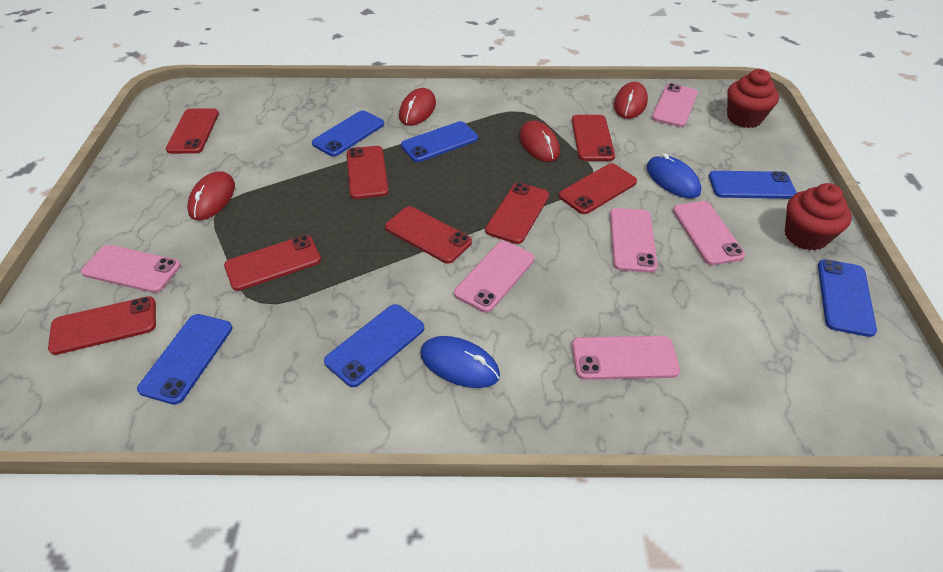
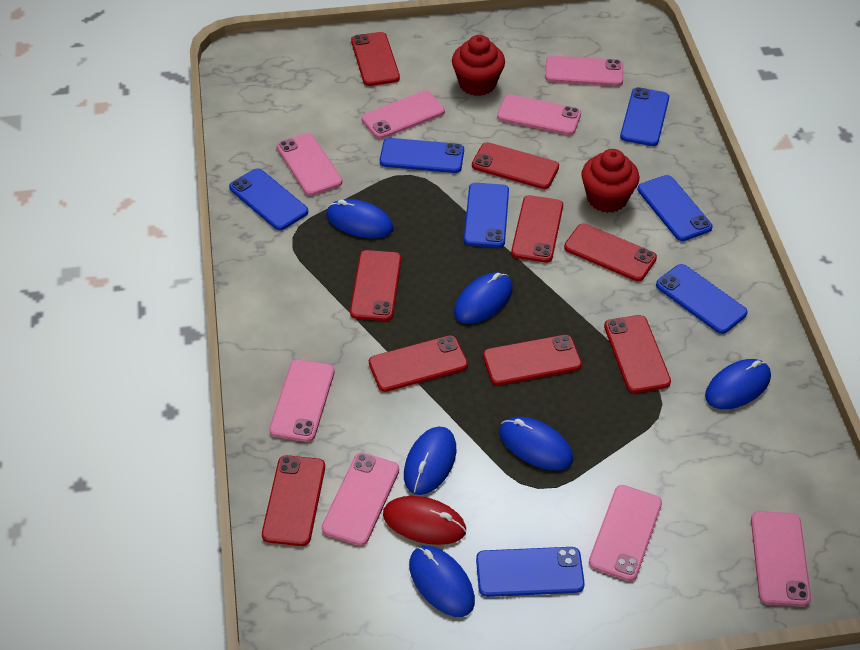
blue mouse: 2 -> 6
blue phone: 6 -> 7
pink phone: 6 -> 8
red mouse: 4 -> 1
red phone: 8 -> 9

